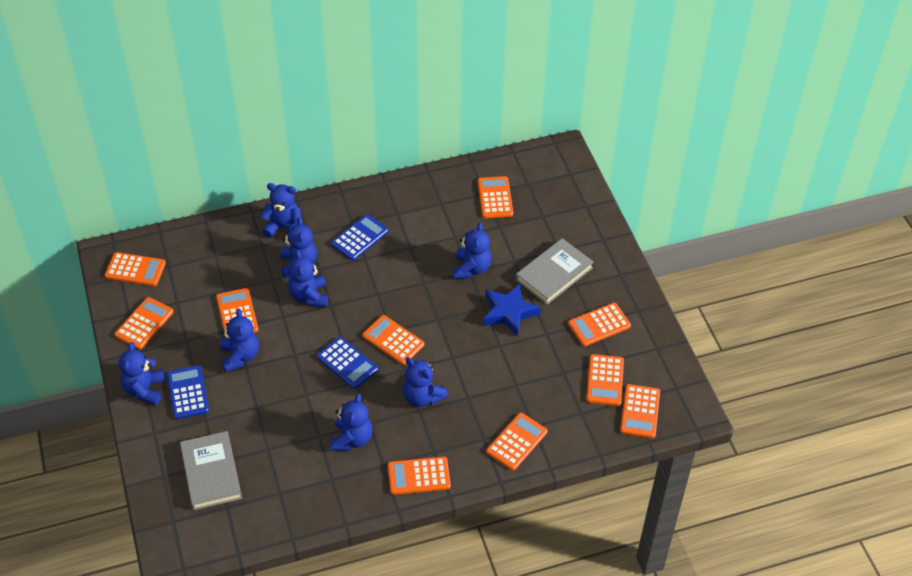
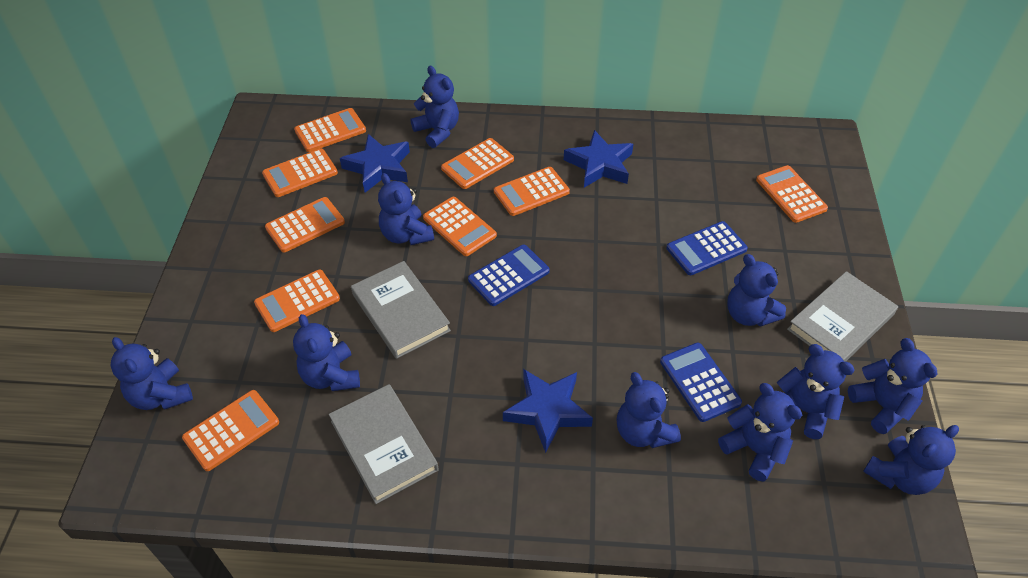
blue star: 1 -> 3
blue teddy bear: 8 -> 10
grey book: 2 -> 3
orange calculator: 10 -> 9

